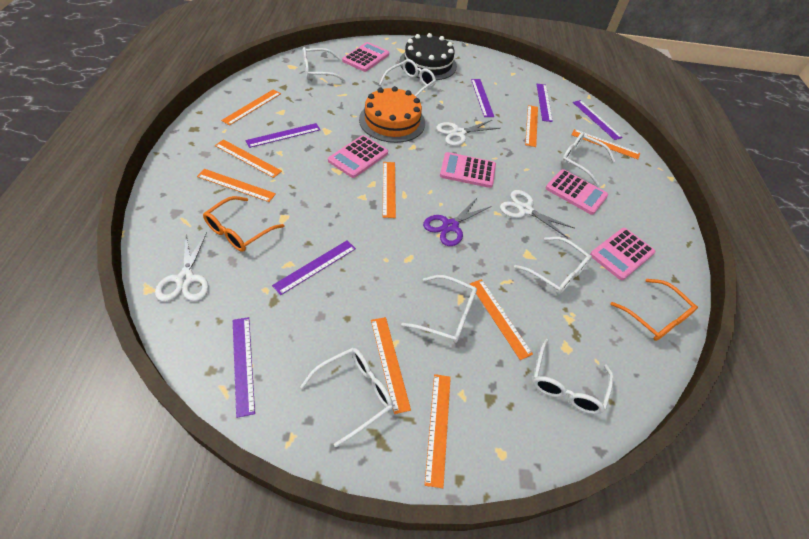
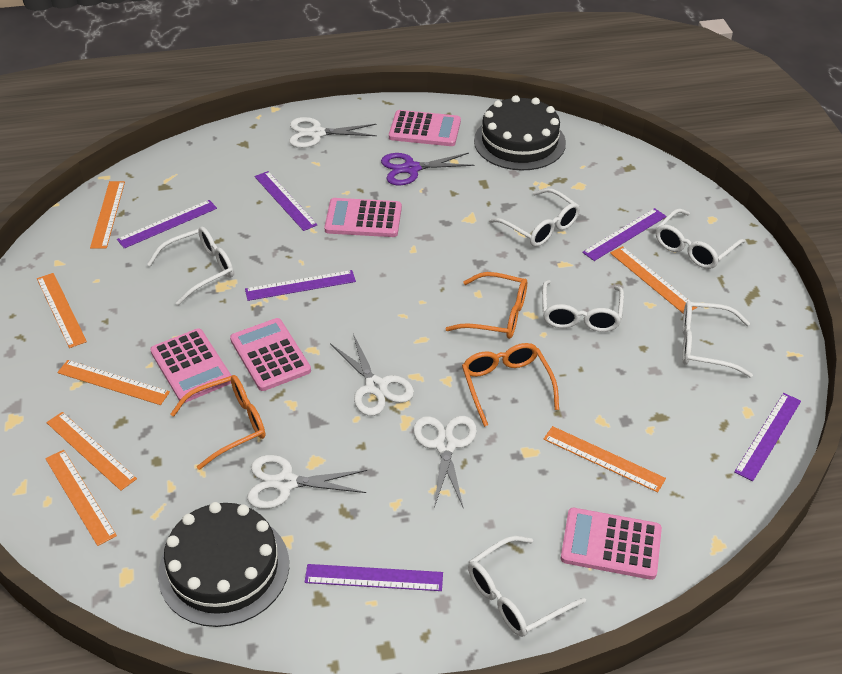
black cake: 1 -> 2
orange cake: 1 -> 0
orange glasses: 2 -> 3
orange ruler: 9 -> 7
white glasses: 7 -> 6
white scissors: 3 -> 4

